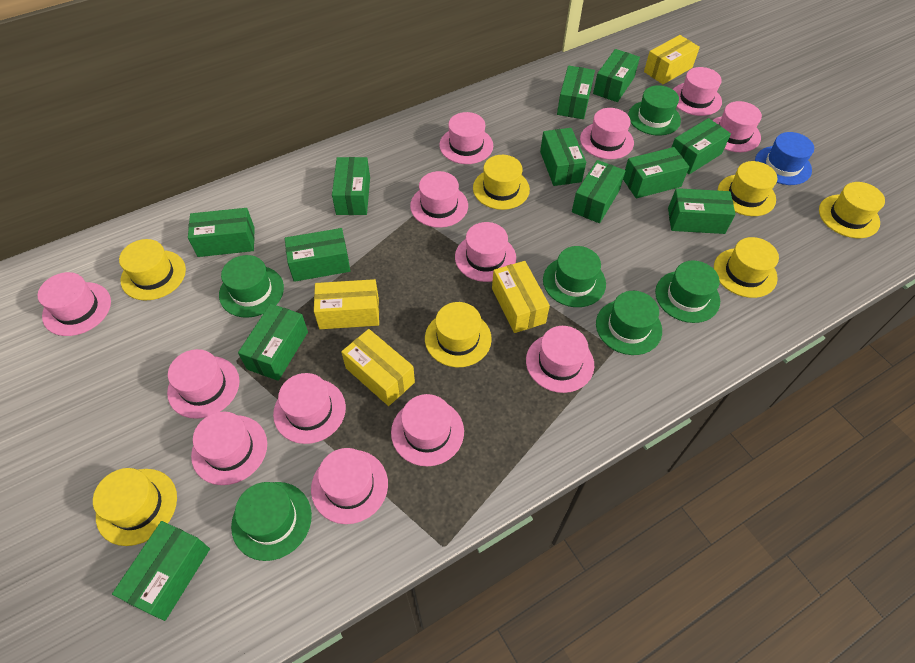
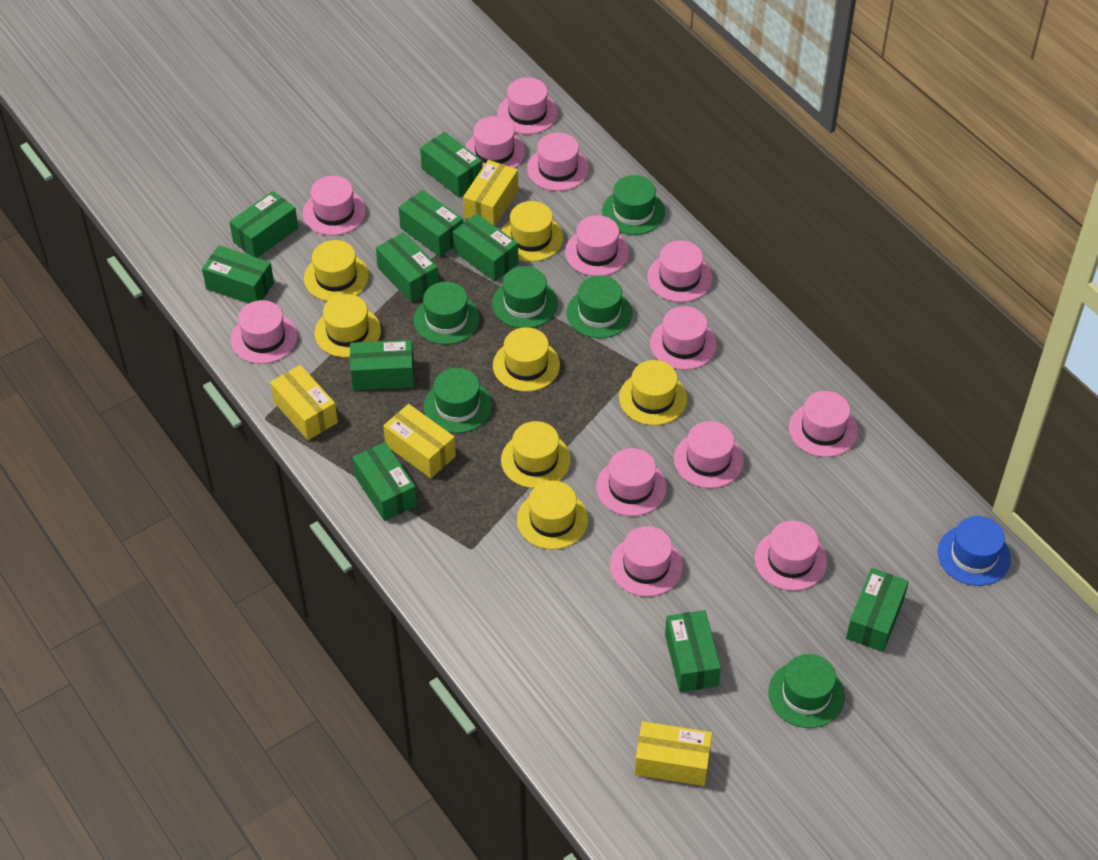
green box: 12 -> 10

